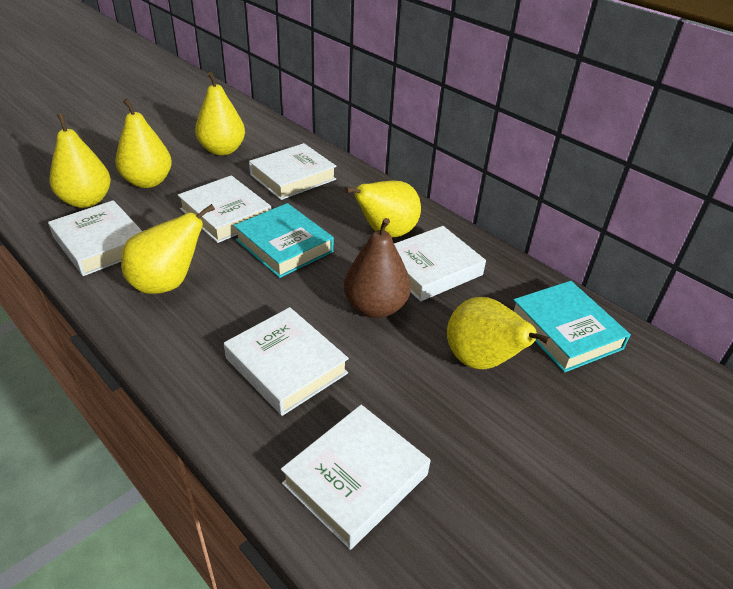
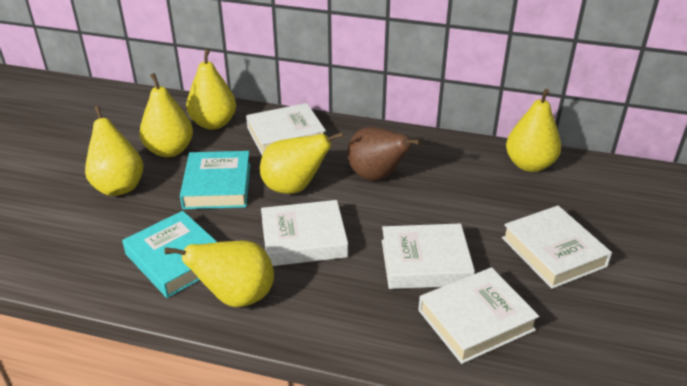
white book: 6 -> 5

